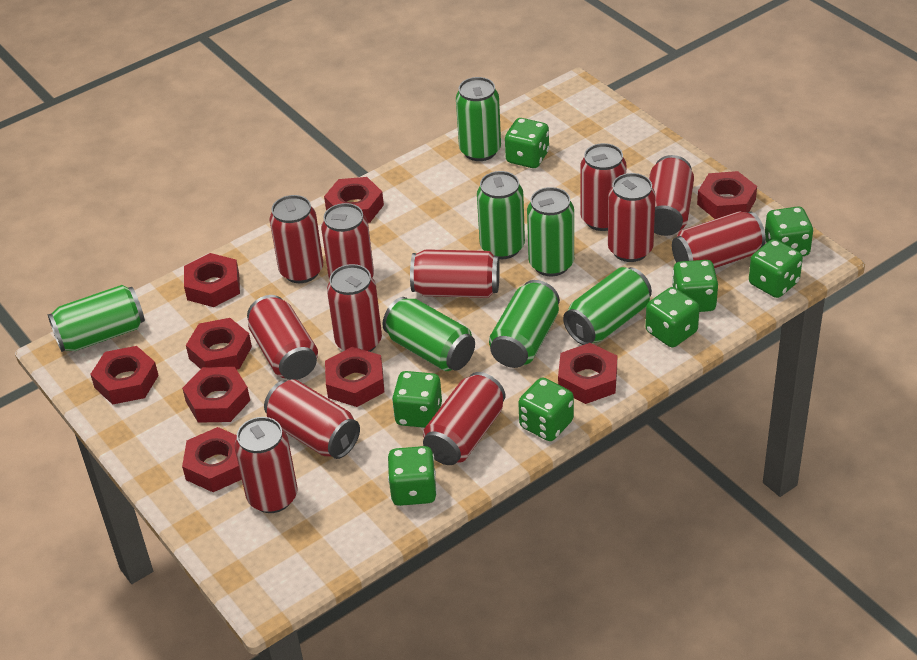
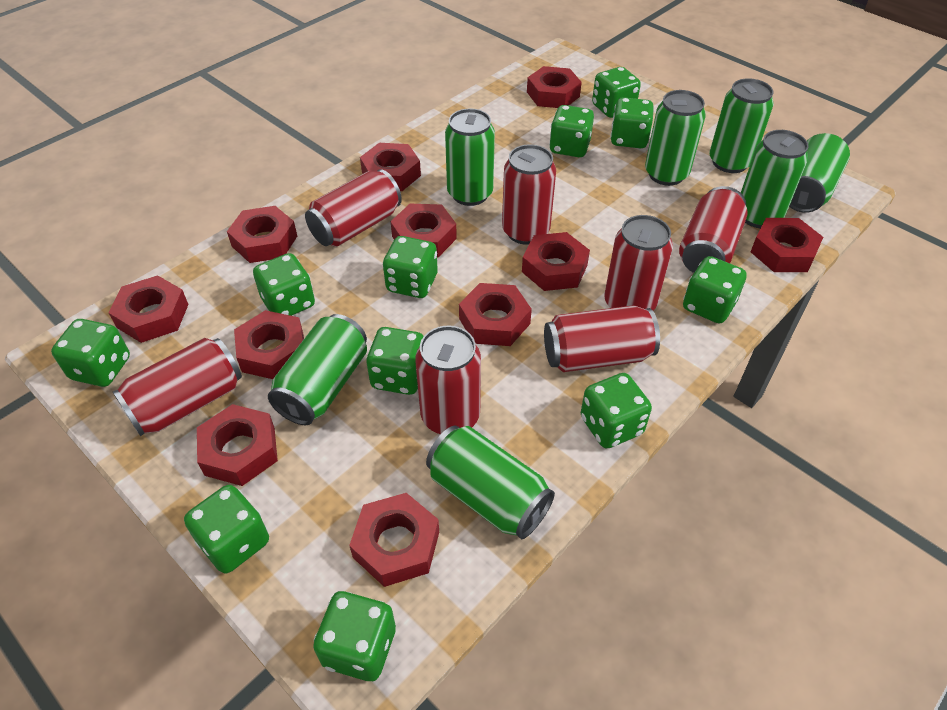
green dice: 8 -> 11
red can: 12 -> 7
red nut: 9 -> 11

